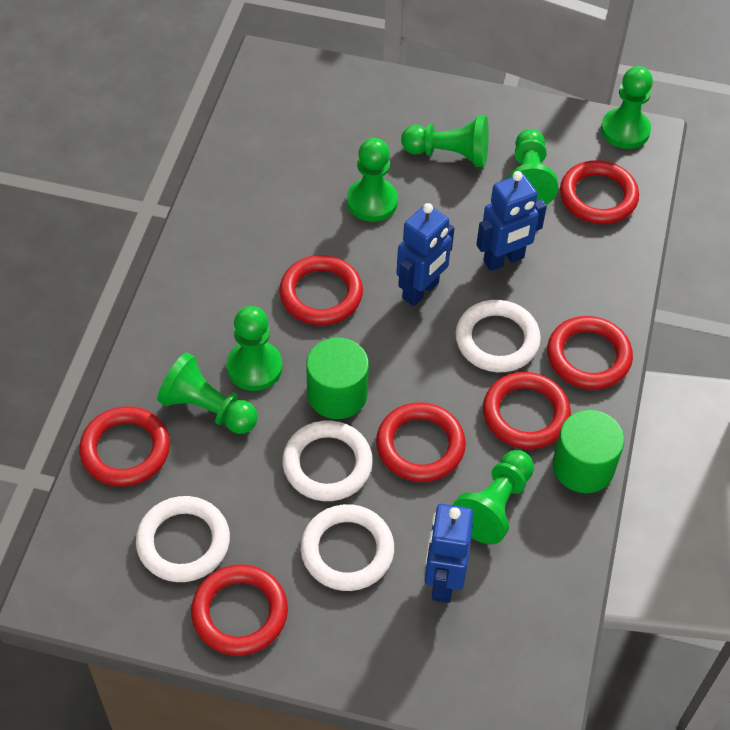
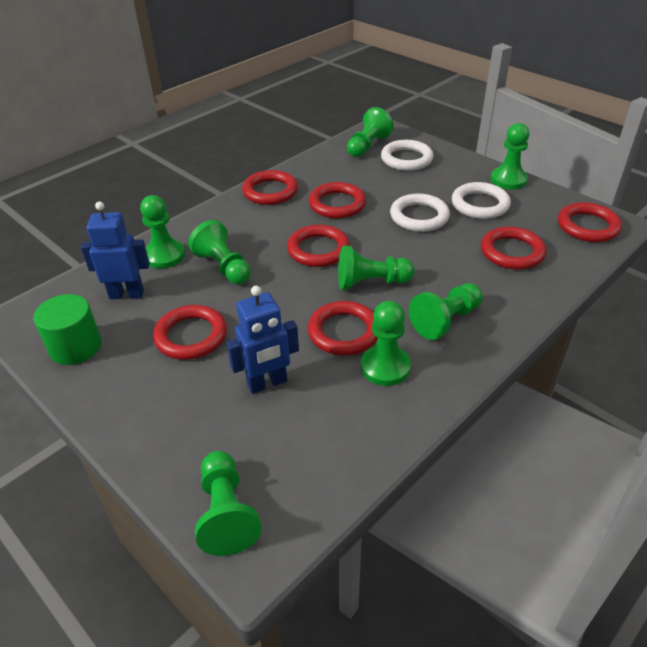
blue robot: 3 -> 2
green cylinder: 2 -> 1
green pawn: 7 -> 8
white ring: 4 -> 3

